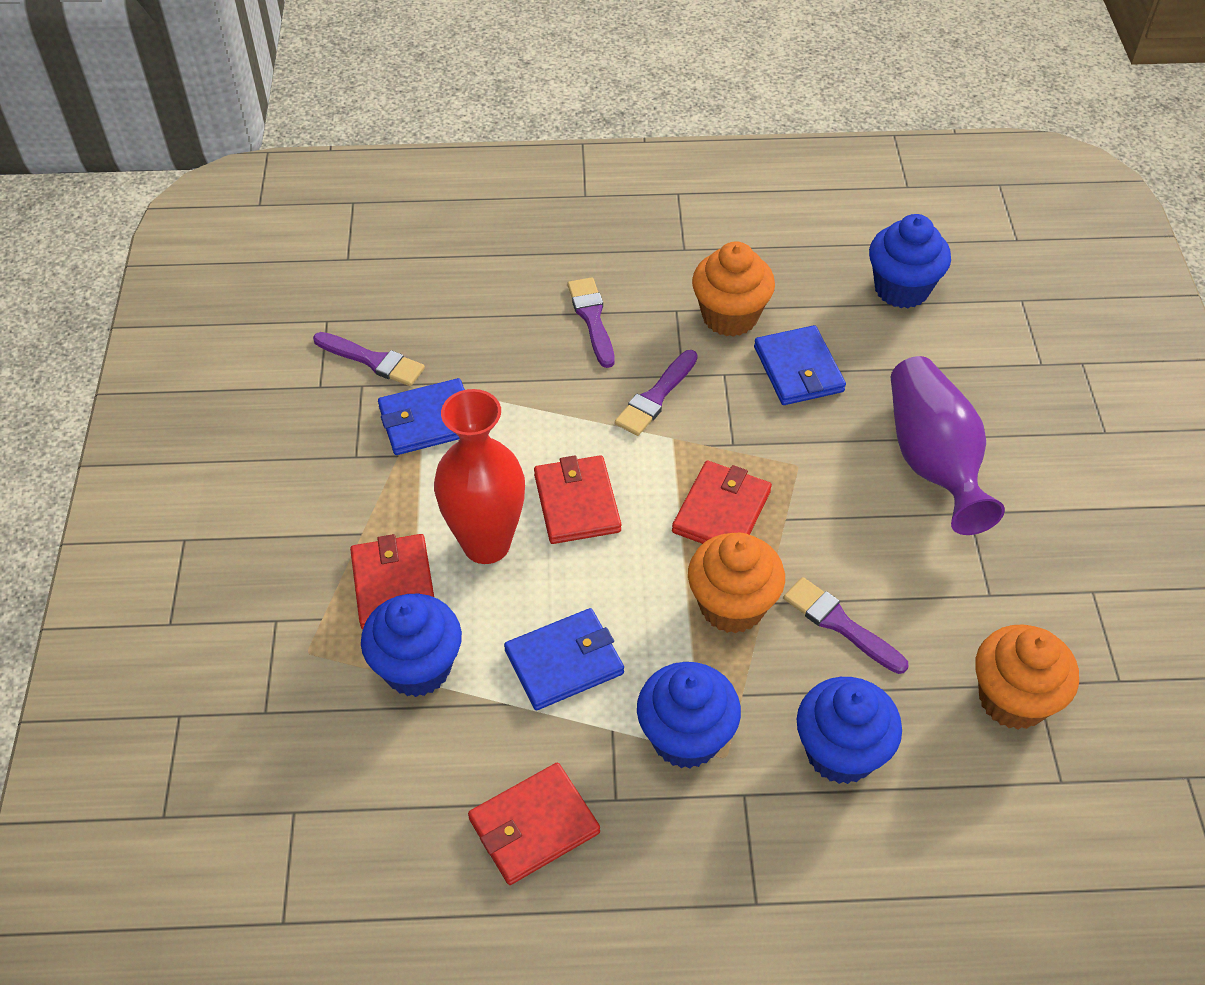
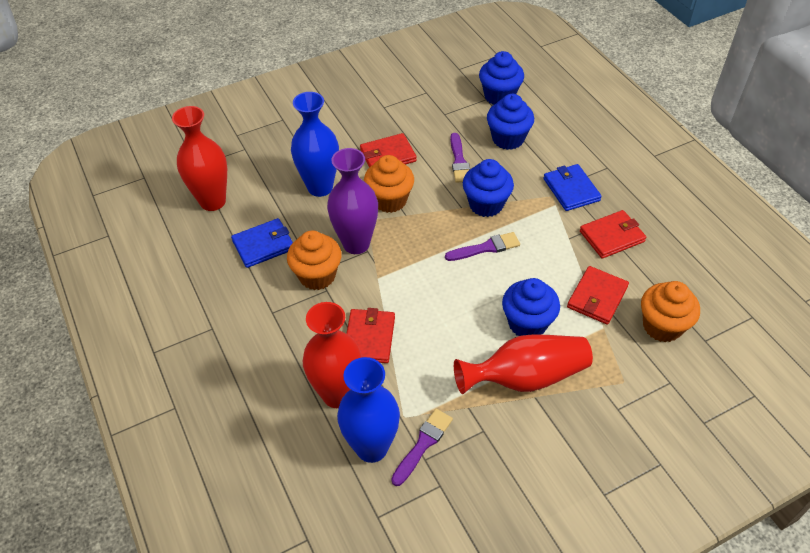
blue vase: 0 -> 2
blue wallet: 3 -> 2
purple brush: 4 -> 3
red vase: 1 -> 3

